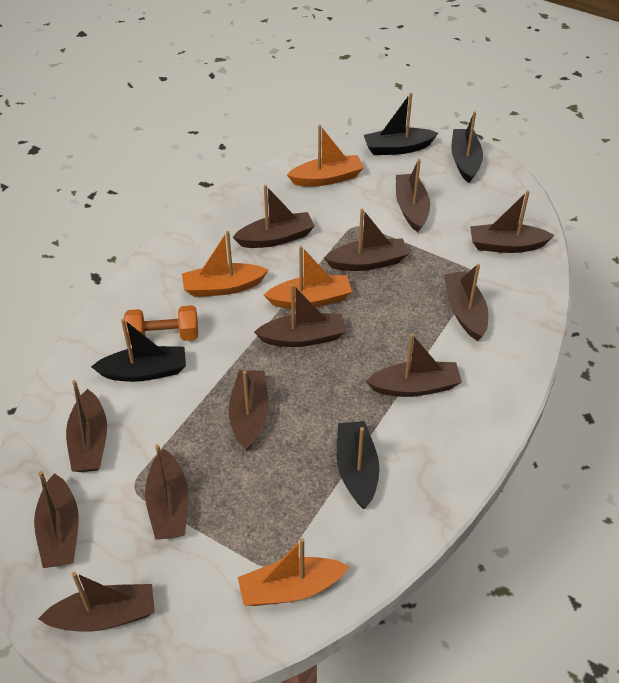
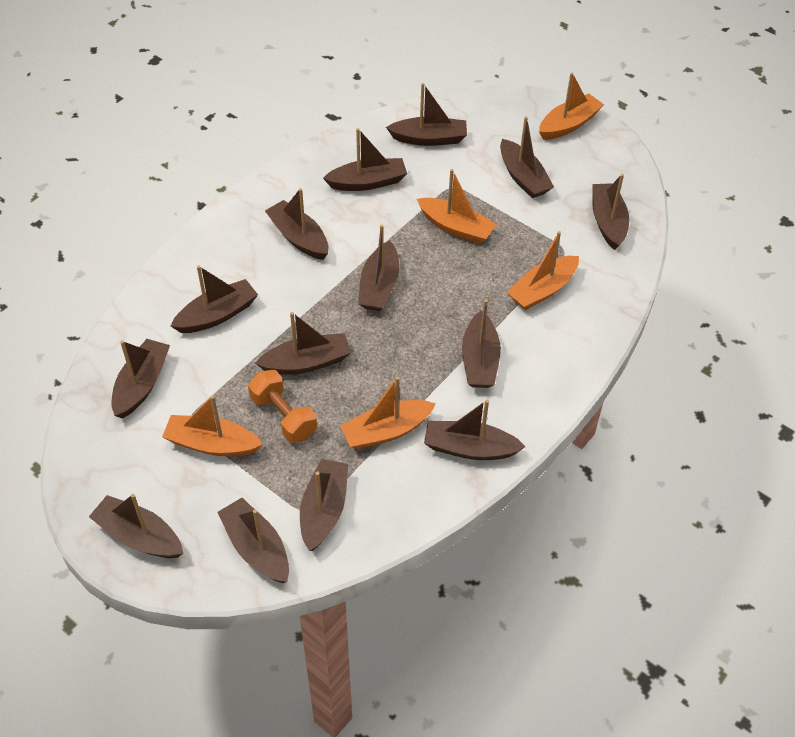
black boat: 4 -> 0
brown boat: 12 -> 14
orange boat: 4 -> 5

